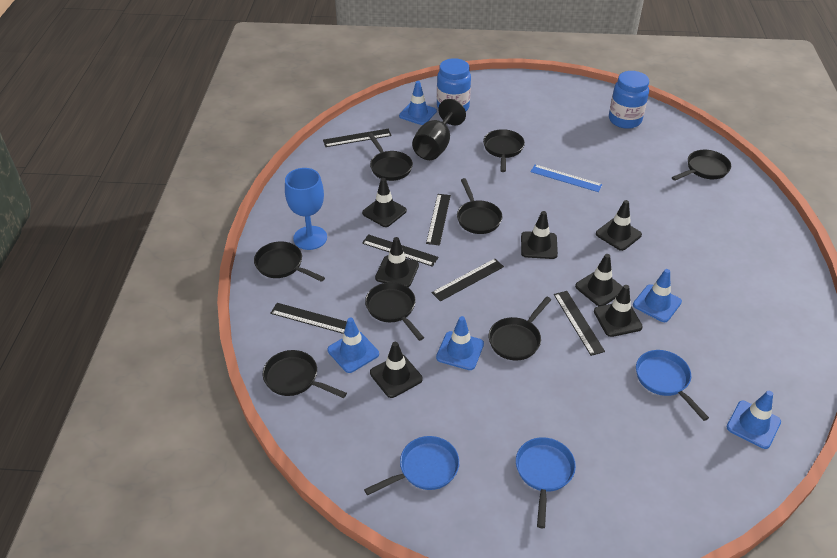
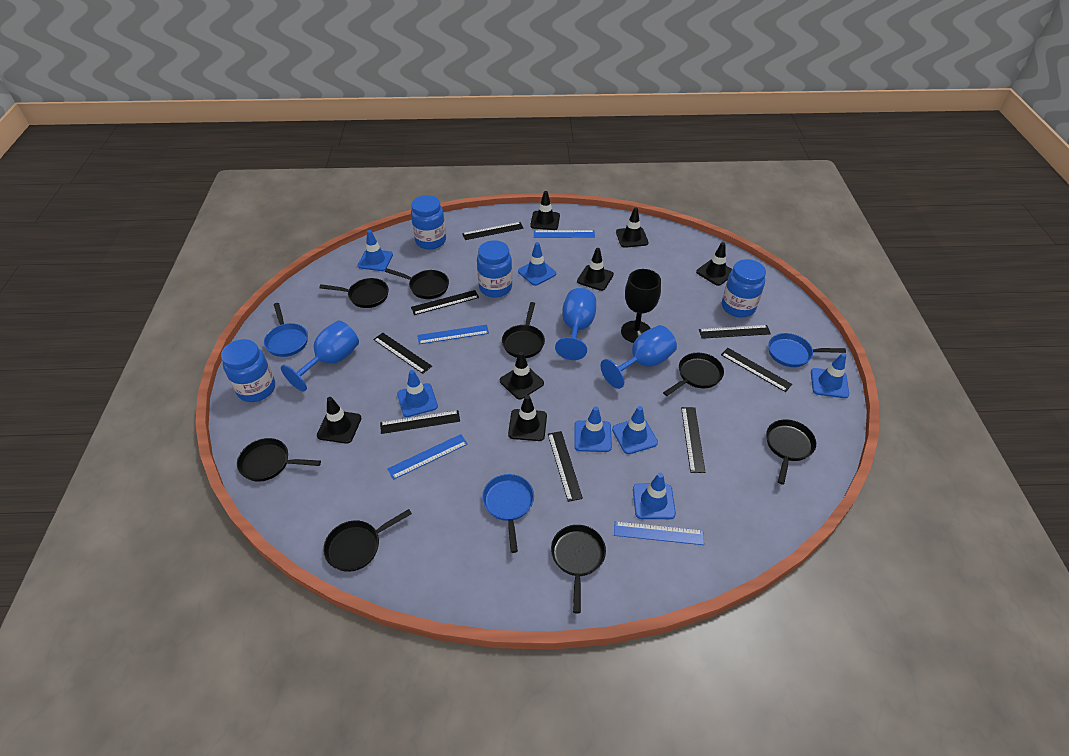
black ruler: 6 -> 8
blue goblet: 1 -> 3
blue jar: 2 -> 4
blue ruler: 1 -> 4
blue traffic cone: 5 -> 7

